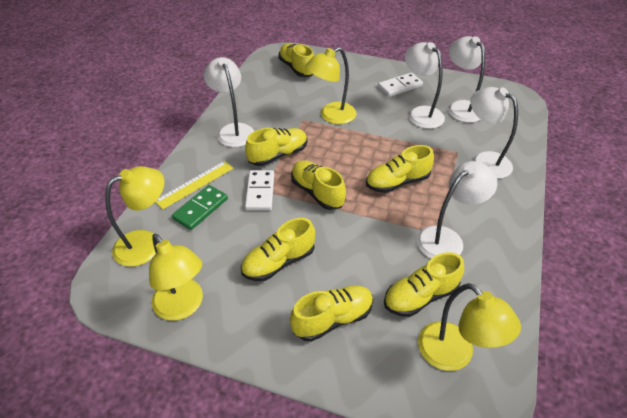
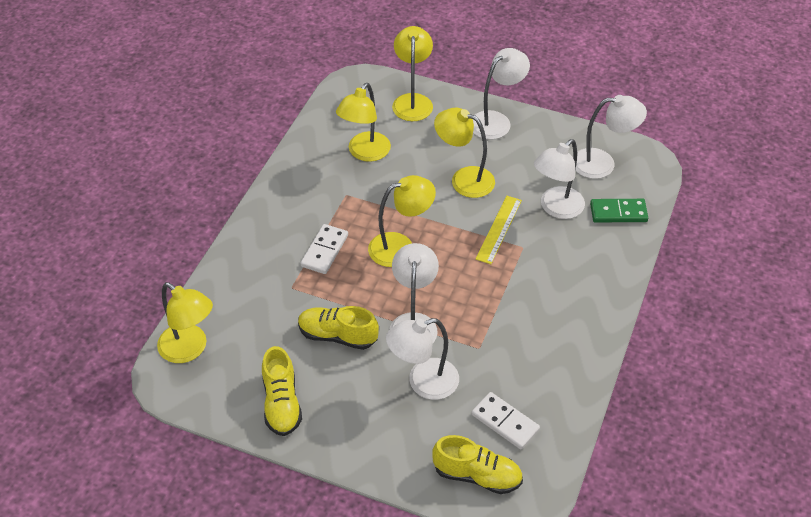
yellow lamp: 4 -> 5
yellow shoe: 7 -> 3

